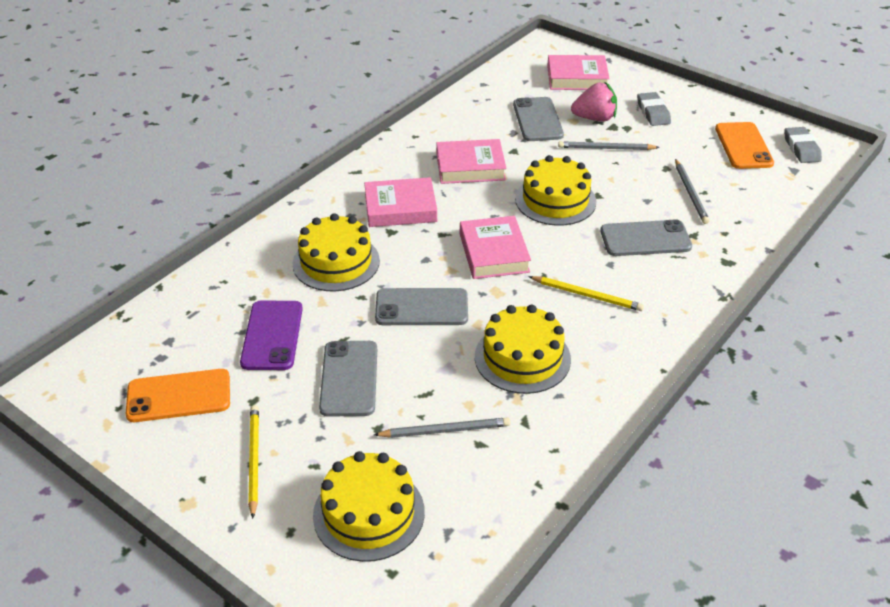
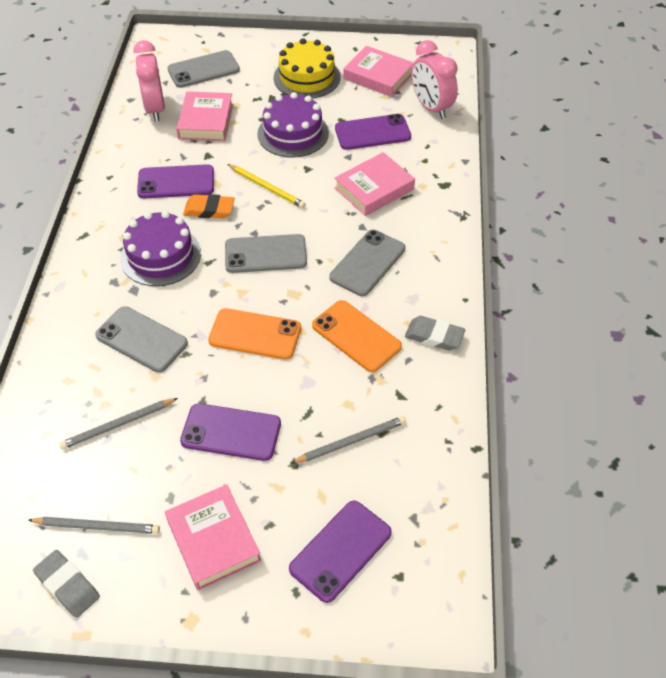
orange eraser: 0 -> 1
pink clock: 0 -> 2
pink strawberry: 1 -> 0
purple cake: 0 -> 2
purple phone: 1 -> 4
yellow cake: 4 -> 1
yellow pencil: 2 -> 1

